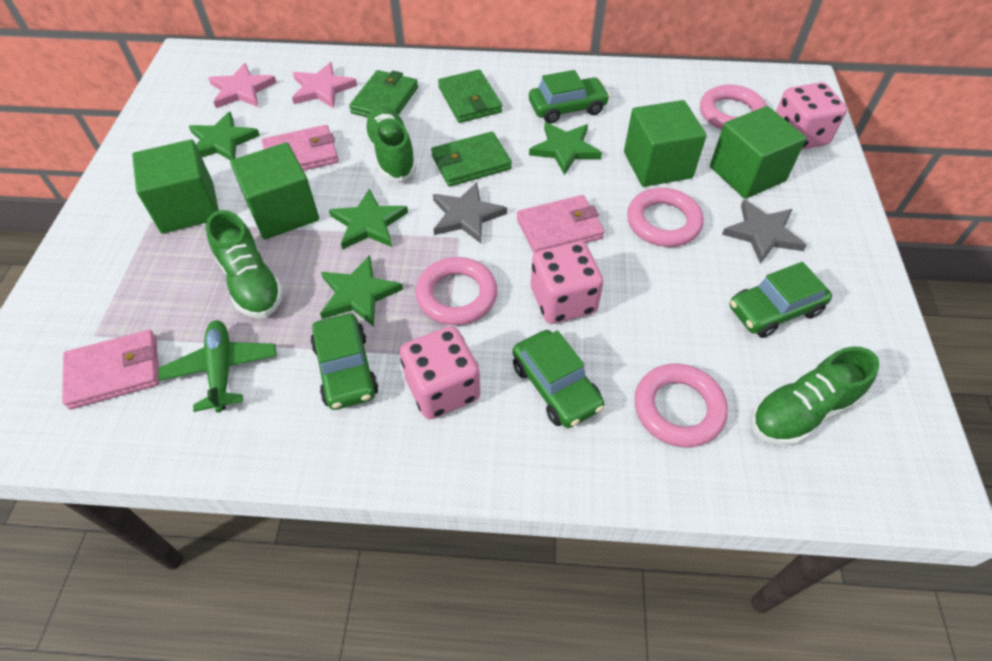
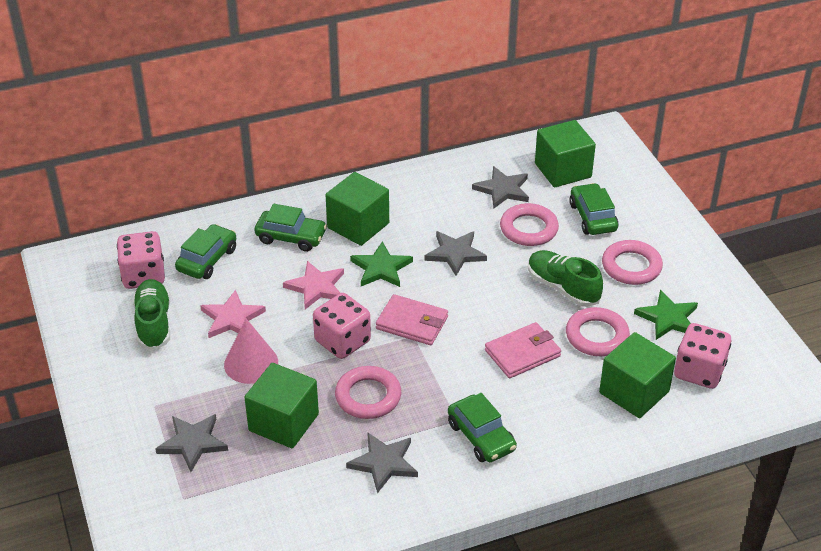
green plane: 1 -> 0
green shoe: 3 -> 2
green star: 4 -> 2
green wallet: 3 -> 0
grey star: 2 -> 4
pink cone: 0 -> 1
pink wallet: 3 -> 2

